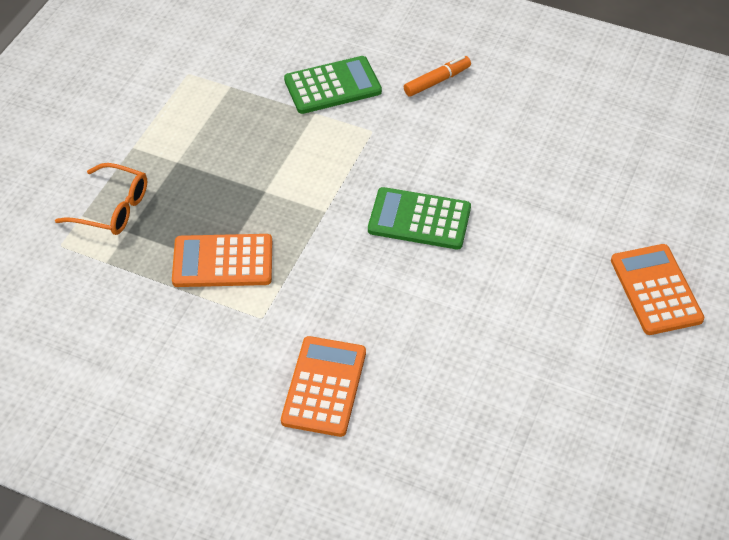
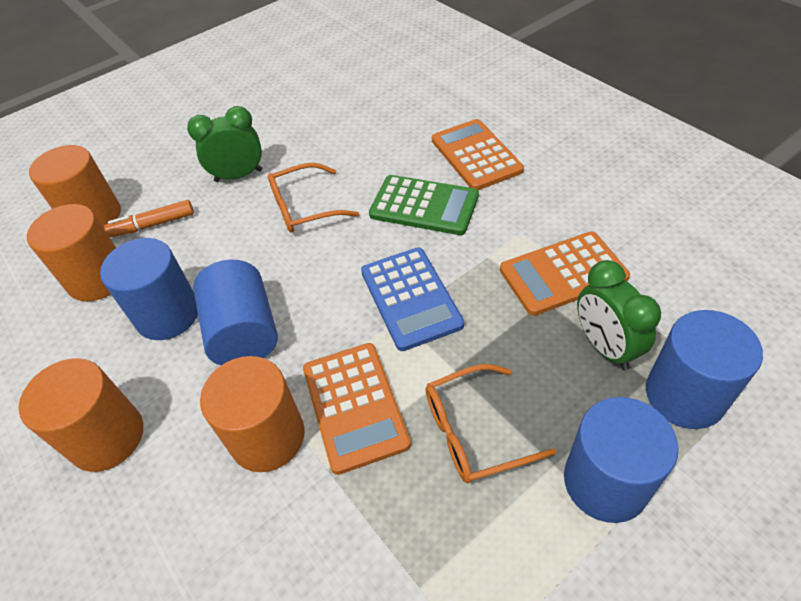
blue calculator: 0 -> 1
blue cylinder: 0 -> 4
green calculator: 2 -> 1
green clock: 0 -> 2
orange cylinder: 0 -> 4
orange glasses: 1 -> 2

